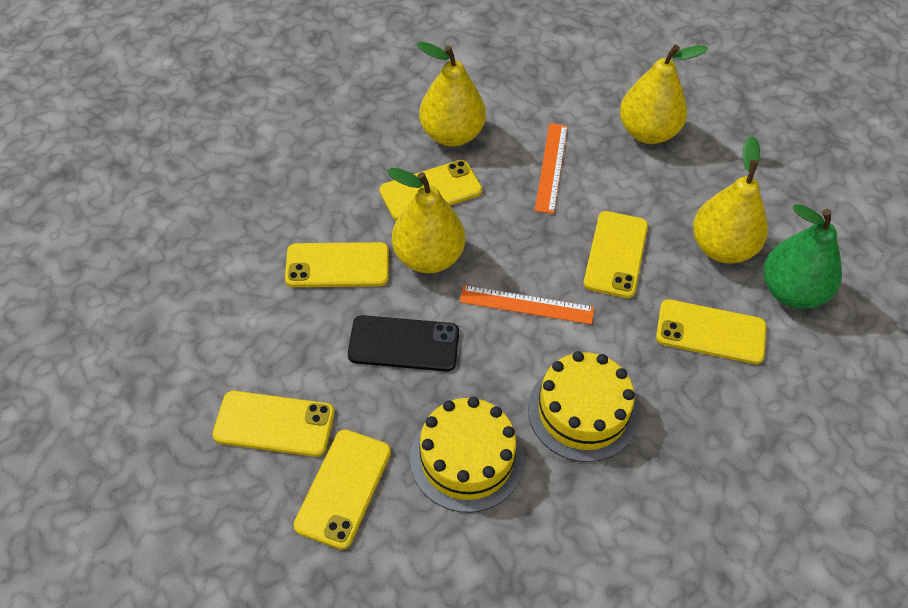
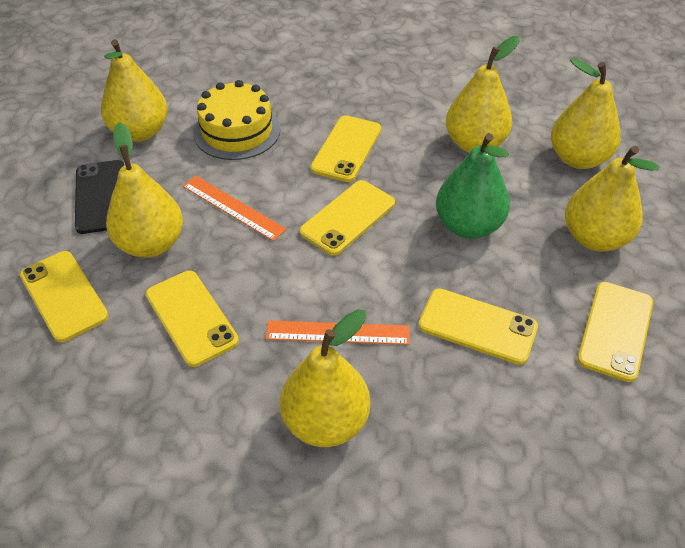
yellow cake: 2 -> 1
yellow pear: 4 -> 6

